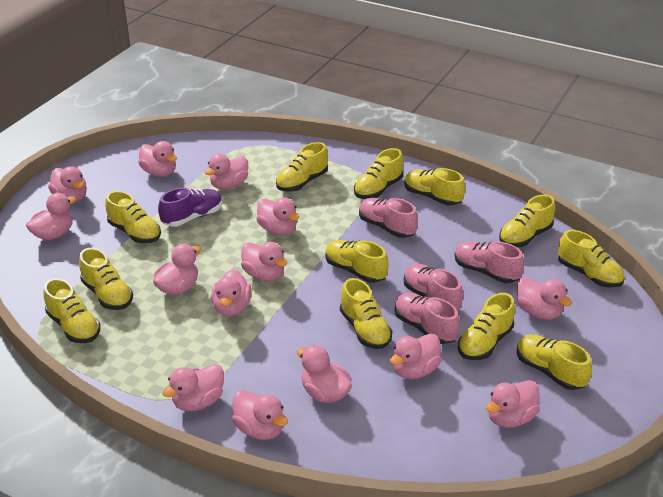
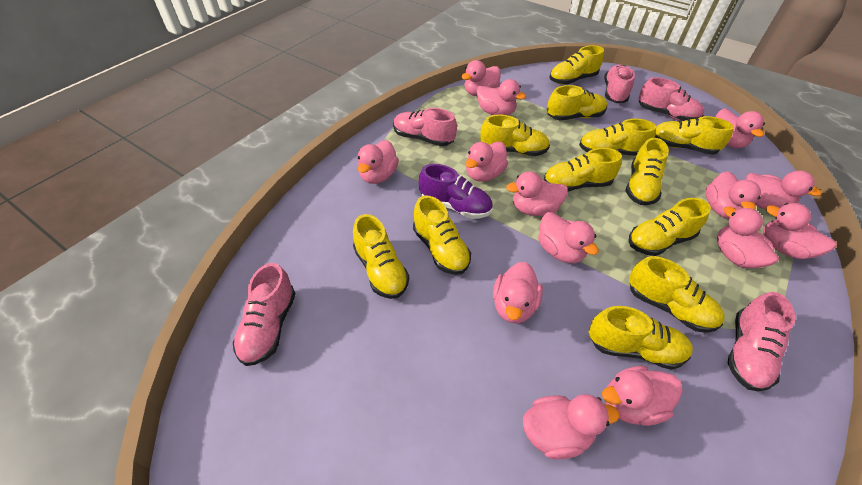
pink shoe: 4 -> 5

